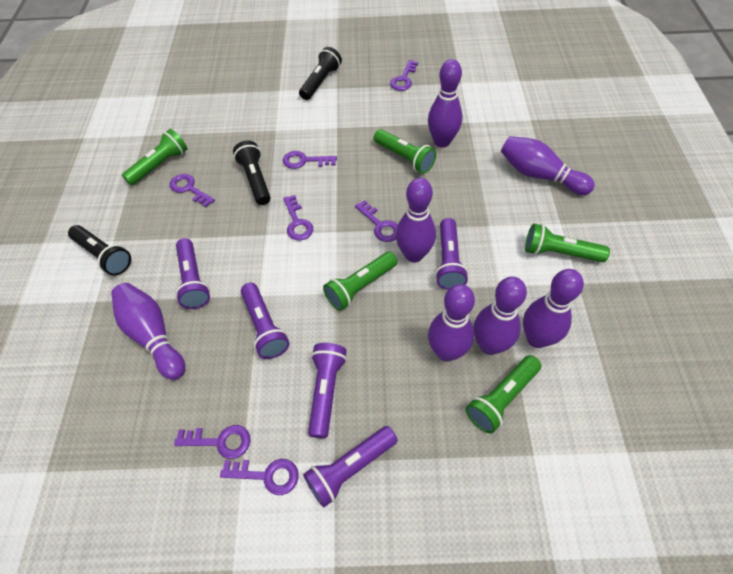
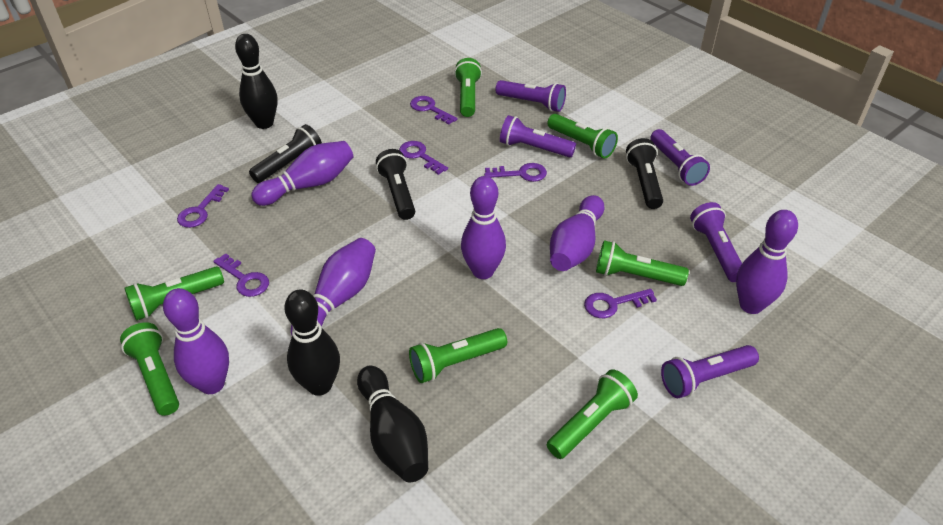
black bowling pin: 0 -> 3
green flashlight: 5 -> 7
purple bowling pin: 7 -> 6
purple key: 7 -> 6

